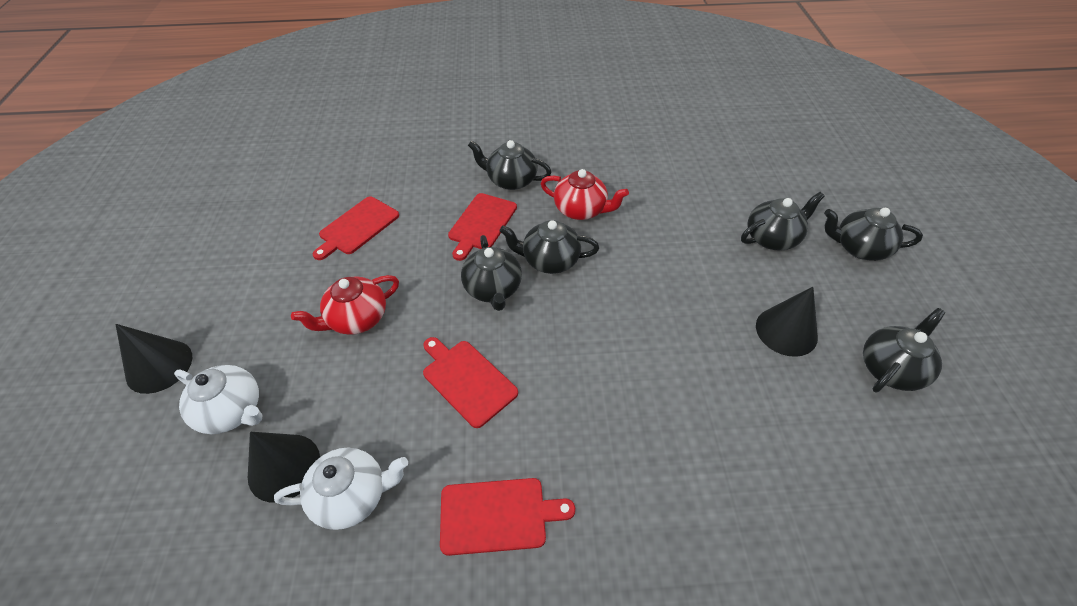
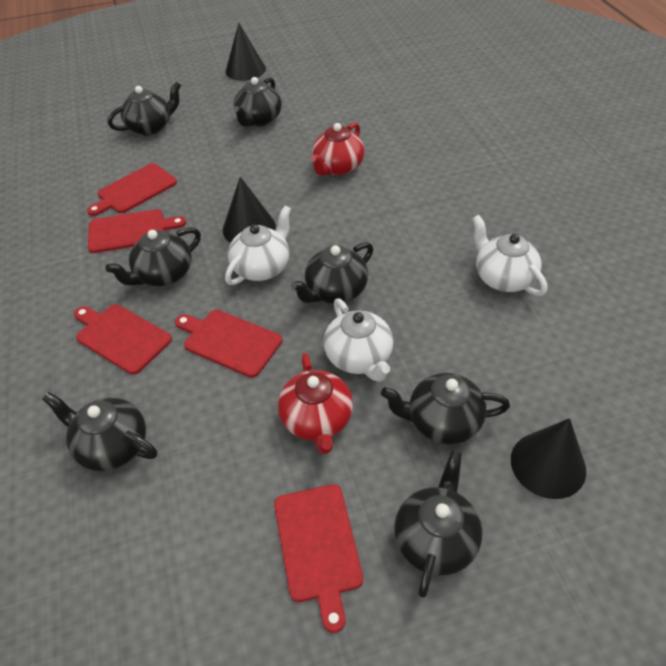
black teapot: 6 -> 7
red cutting board: 4 -> 5
white teapot: 2 -> 3

